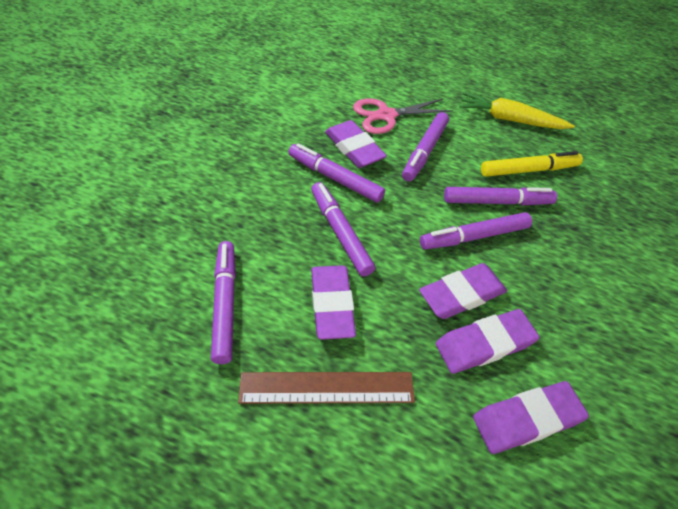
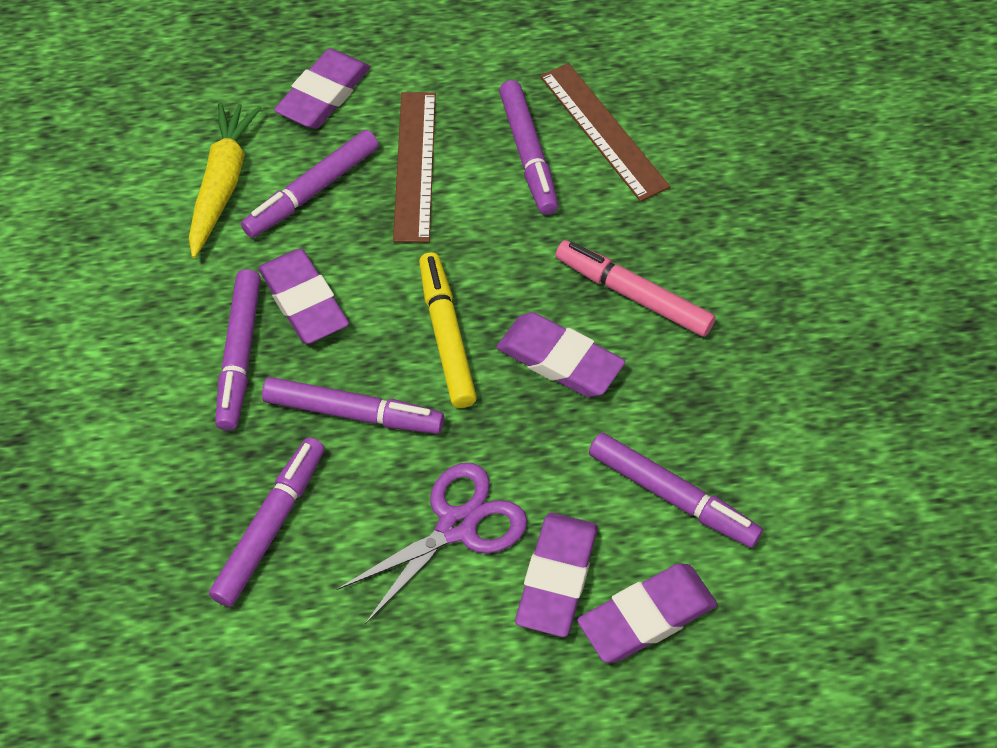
brown ruler: 1 -> 2
pink marker: 0 -> 1
pink scissors: 1 -> 0
purple scissors: 0 -> 1

